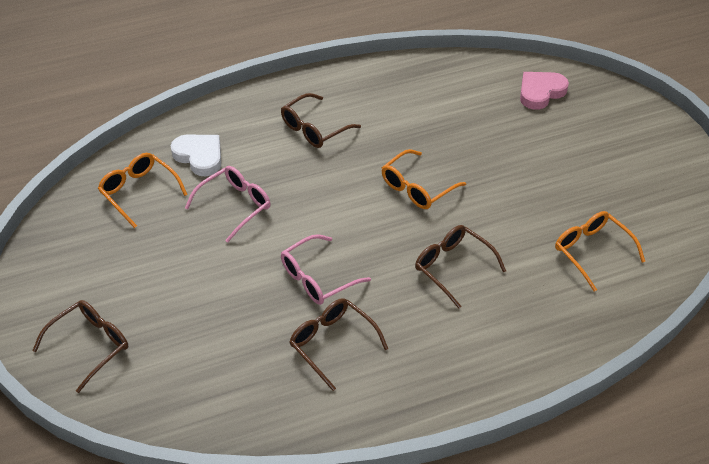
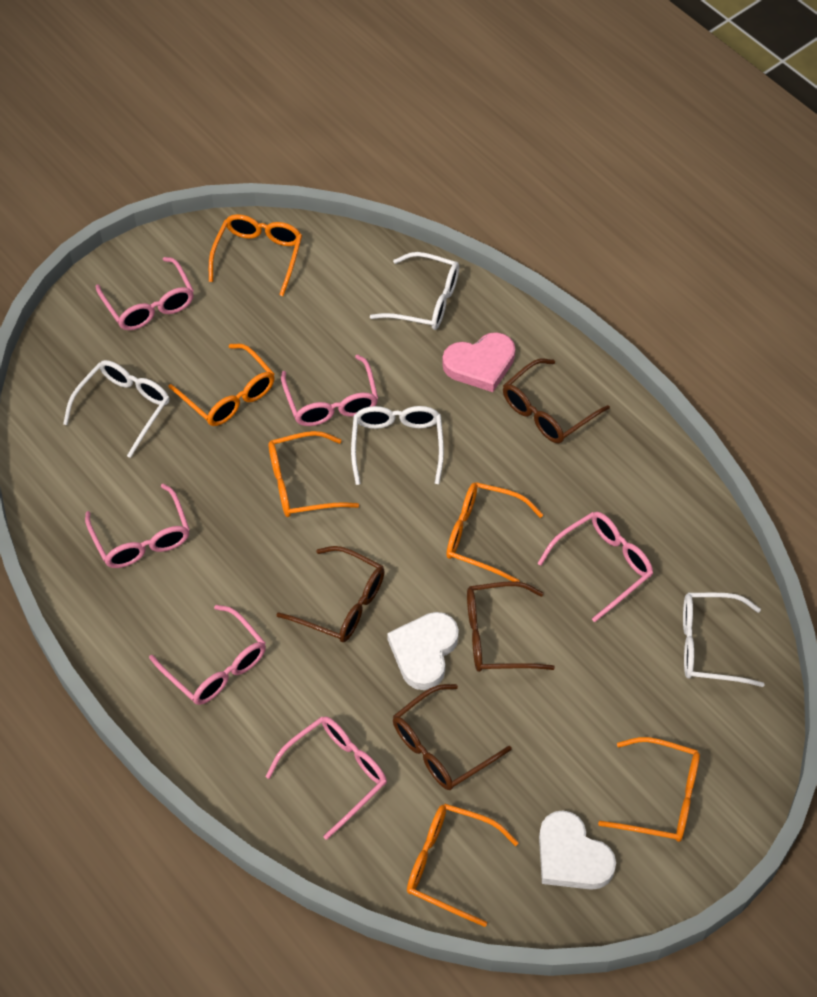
orange glasses: 3 -> 6
pink glasses: 2 -> 6
white glasses: 0 -> 4
white heart: 1 -> 2

